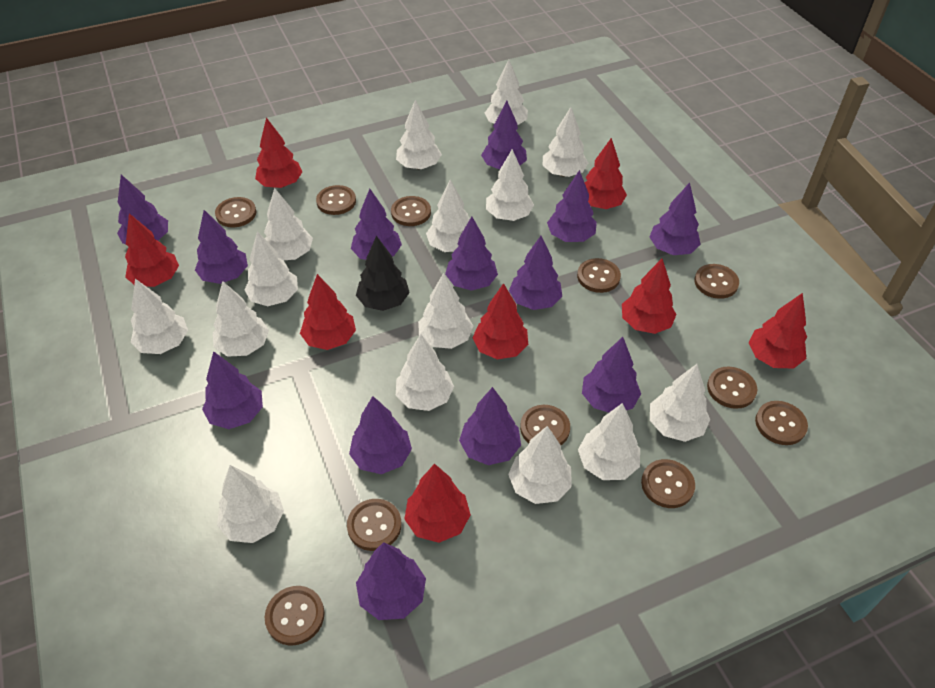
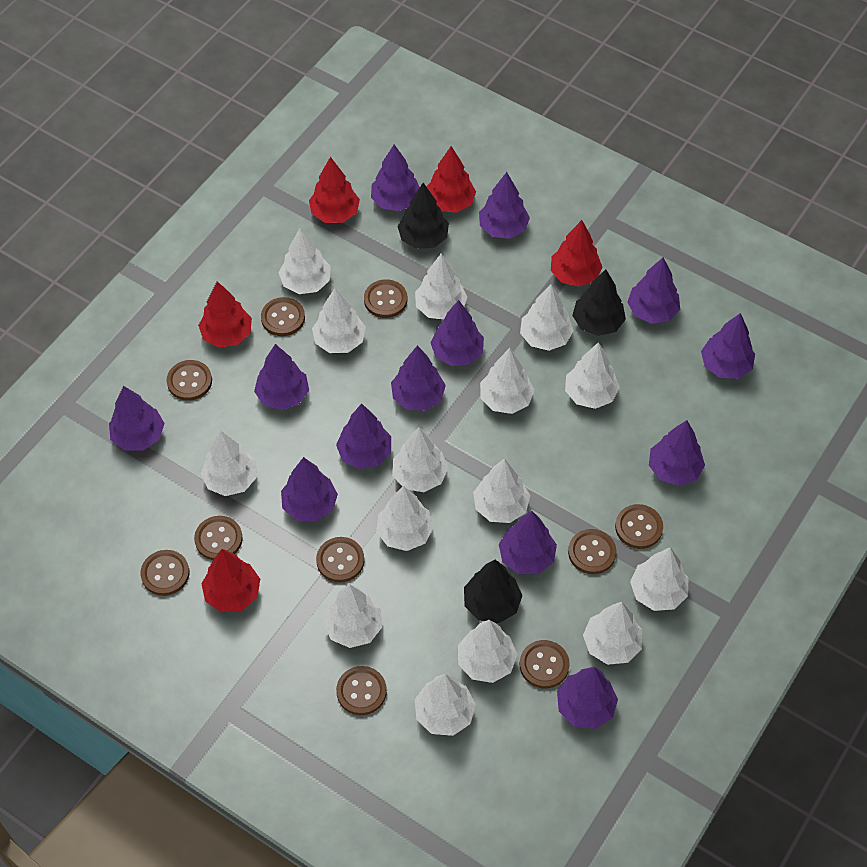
black tree: 1 -> 3
brown button: 11 -> 10
red tree: 8 -> 5

